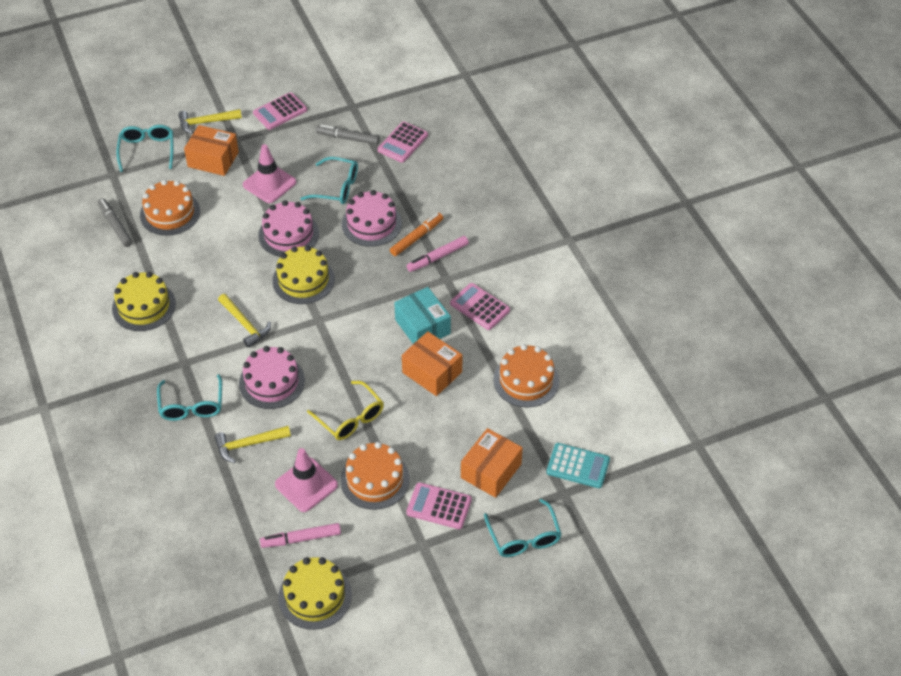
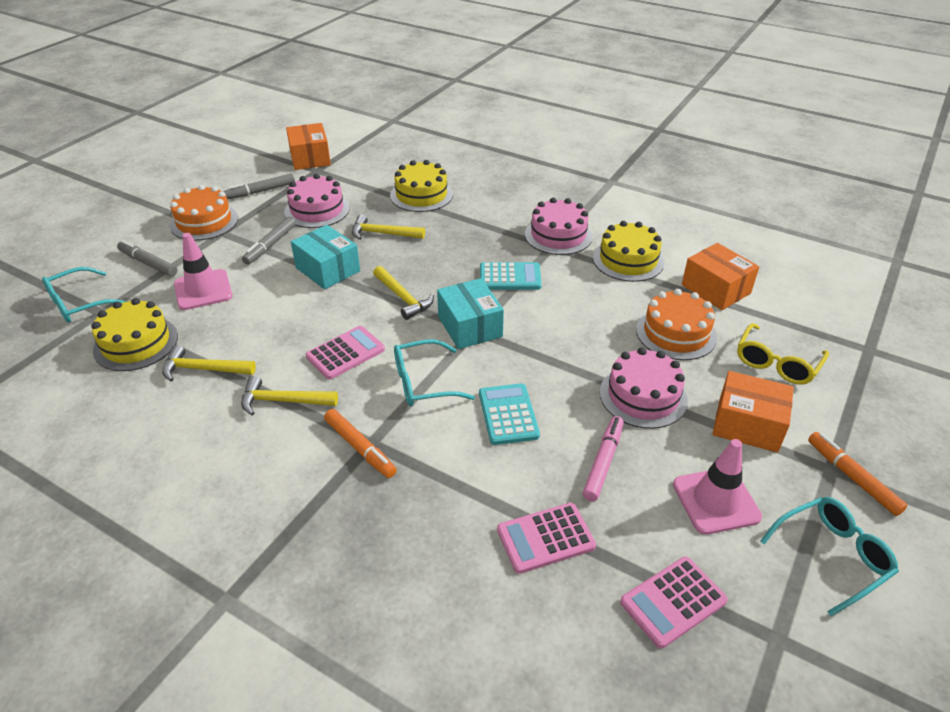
grey marker: 2 -> 3
orange cake: 3 -> 2
orange marker: 1 -> 2
pink calculator: 4 -> 3
pink marker: 2 -> 1
turquoise box: 1 -> 2
turquoise calculator: 1 -> 2
turquoise glasses: 4 -> 3
yellow hammer: 3 -> 4

